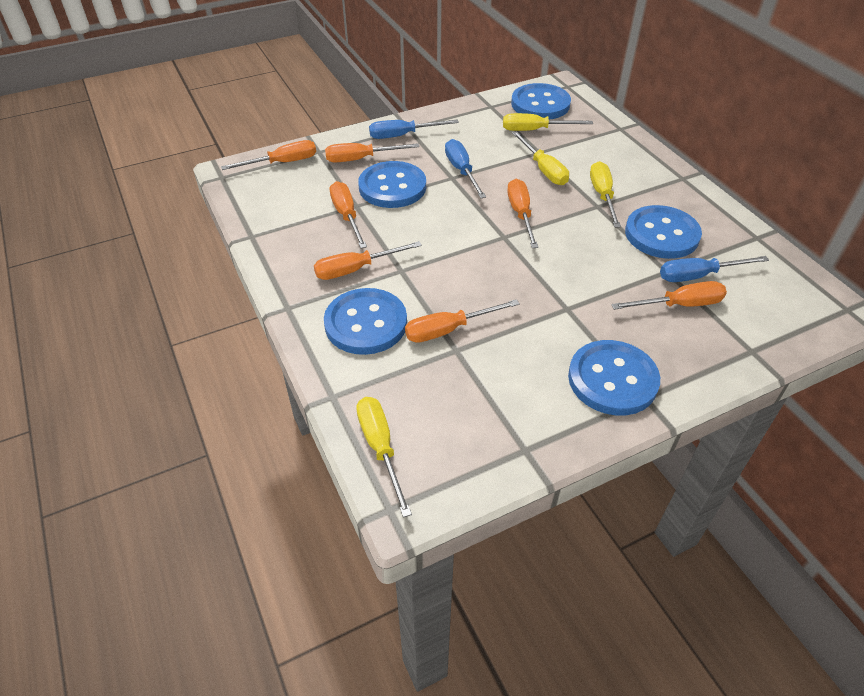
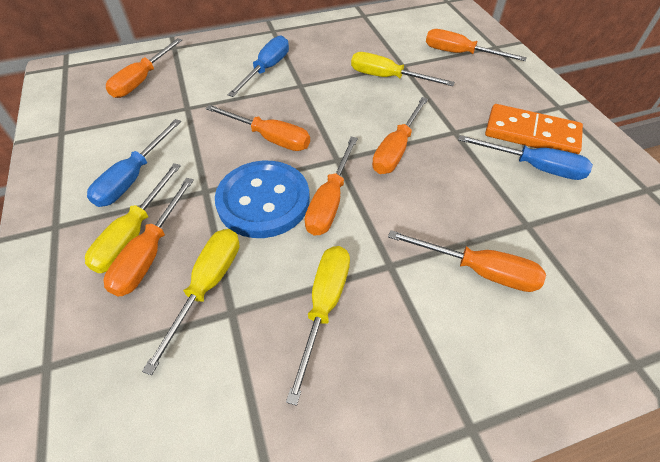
blue button: 5 -> 1
orange domino: 0 -> 1

